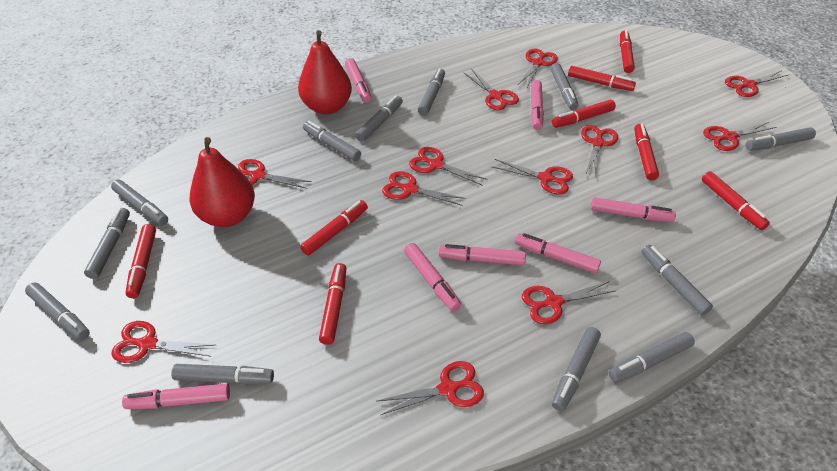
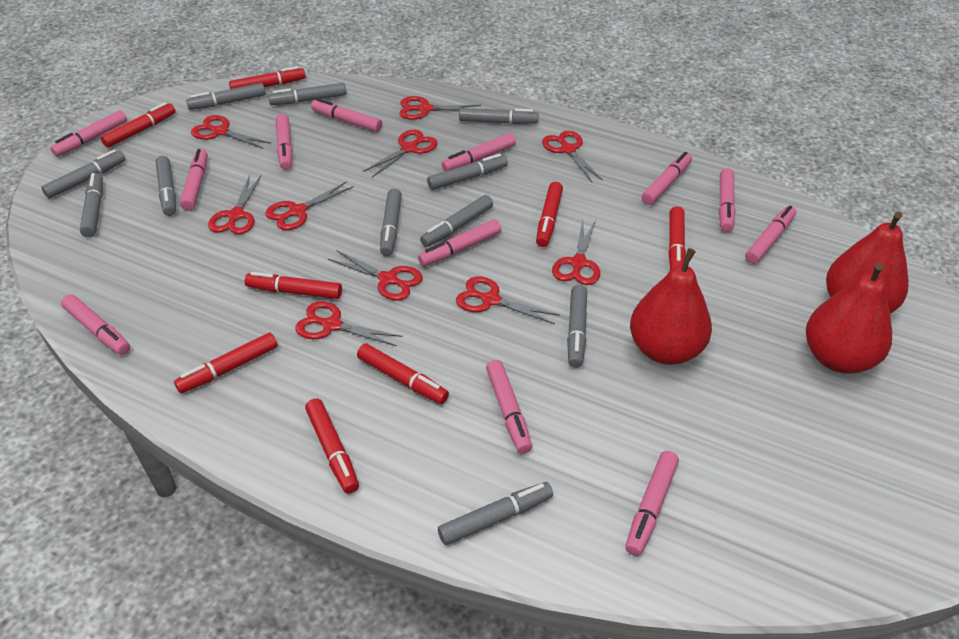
grey marker: 12 -> 11
pink marker: 7 -> 12
red pear: 2 -> 3
red scissors: 12 -> 10

